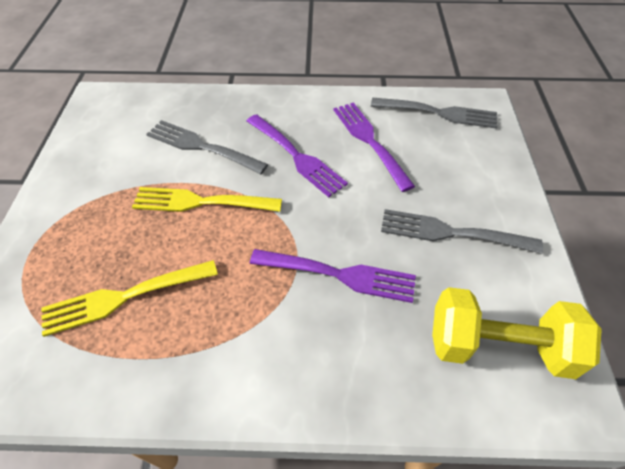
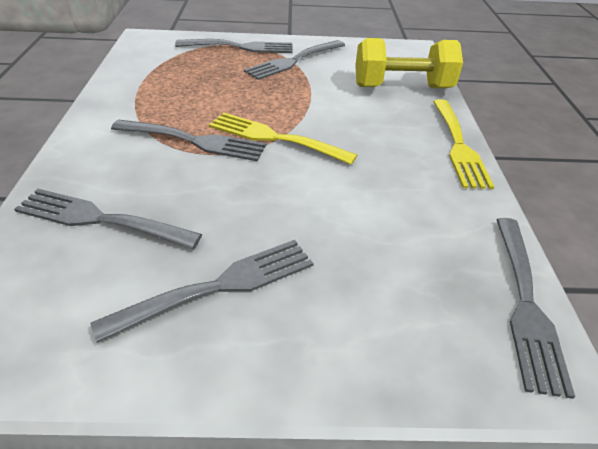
grey fork: 3 -> 6
purple fork: 3 -> 0

